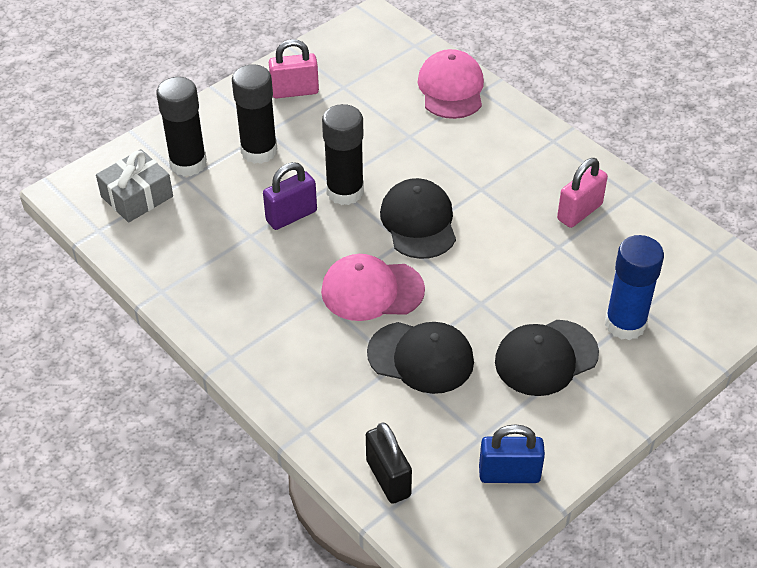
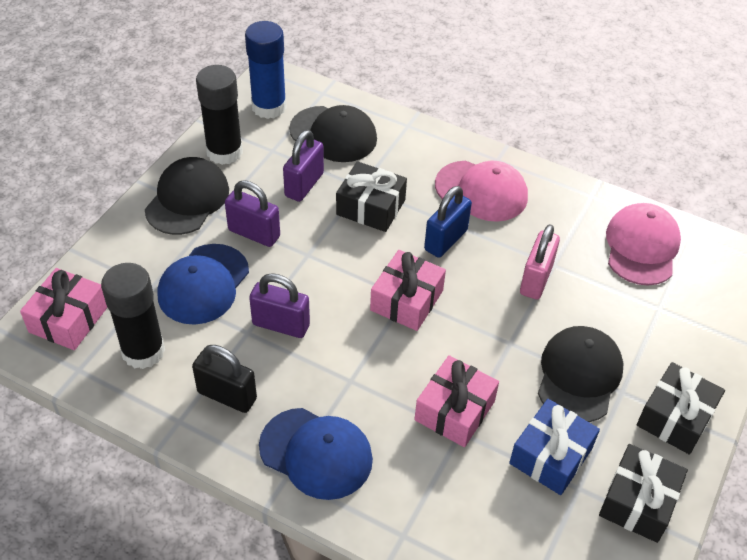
black gift: 0 -> 3
black glue stick: 3 -> 2
blue cap: 0 -> 2
blue gift: 0 -> 1
grey gift: 1 -> 0
pink gift: 0 -> 3
pink padlock: 2 -> 1
purple padlock: 1 -> 3

